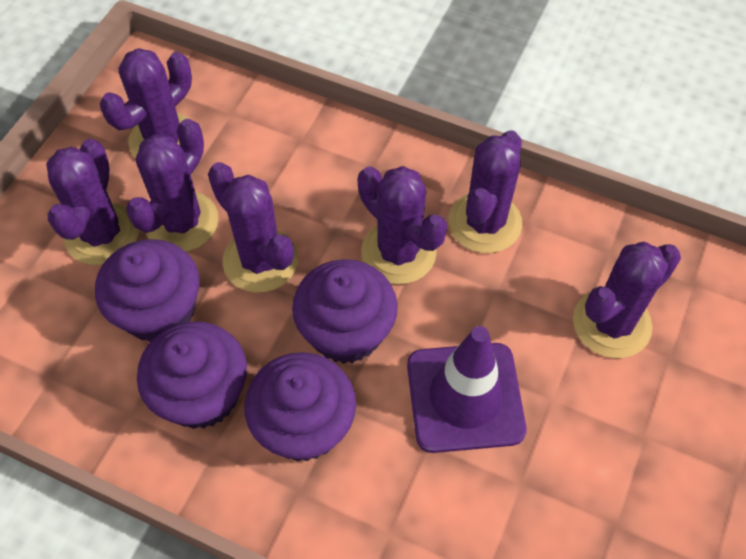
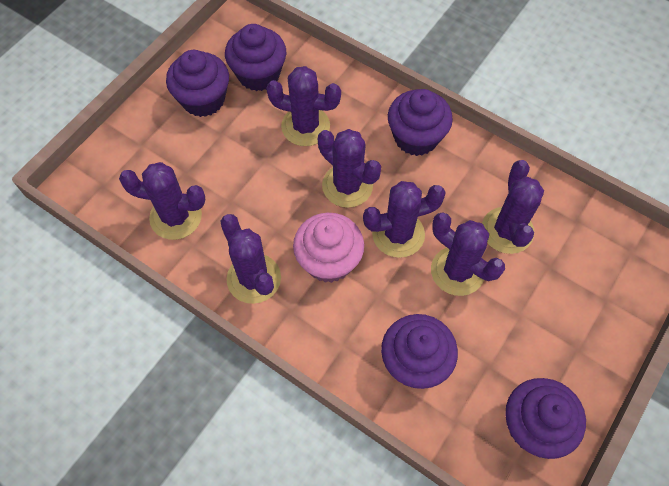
pink cupcake: 0 -> 1
purple cupcake: 4 -> 5
purple traffic cone: 1 -> 0

